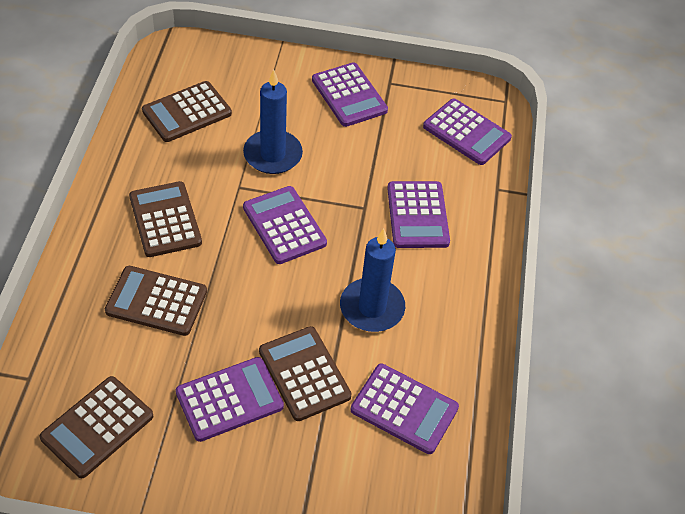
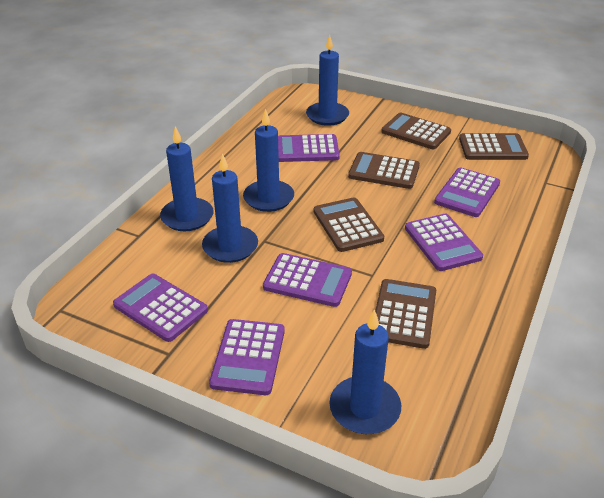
blue candle: 2 -> 5

